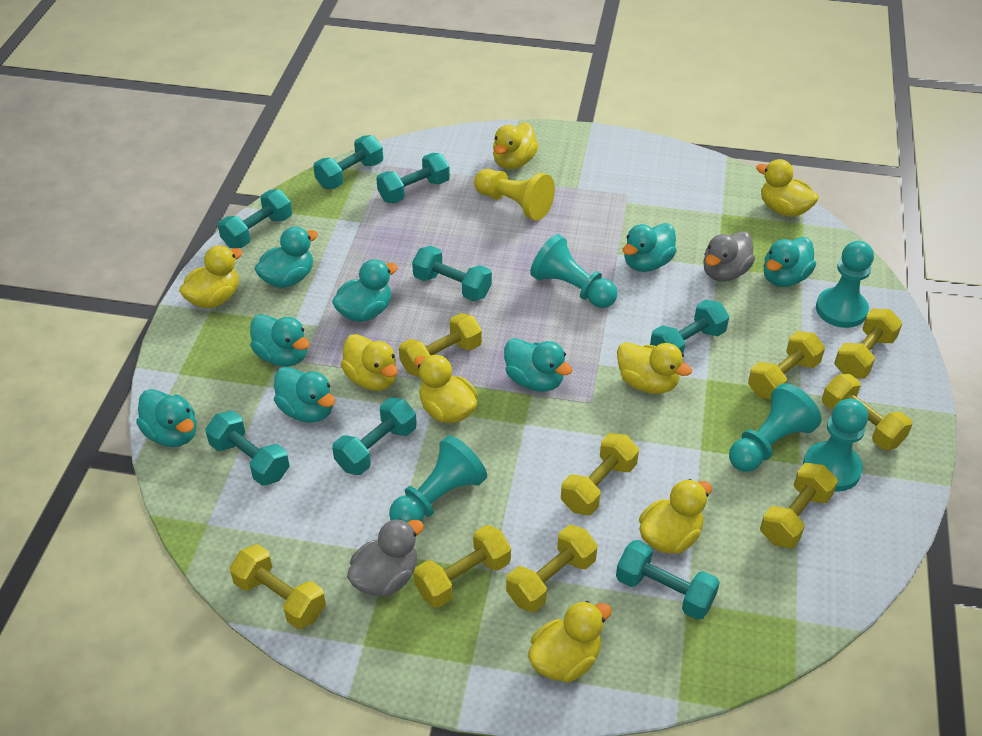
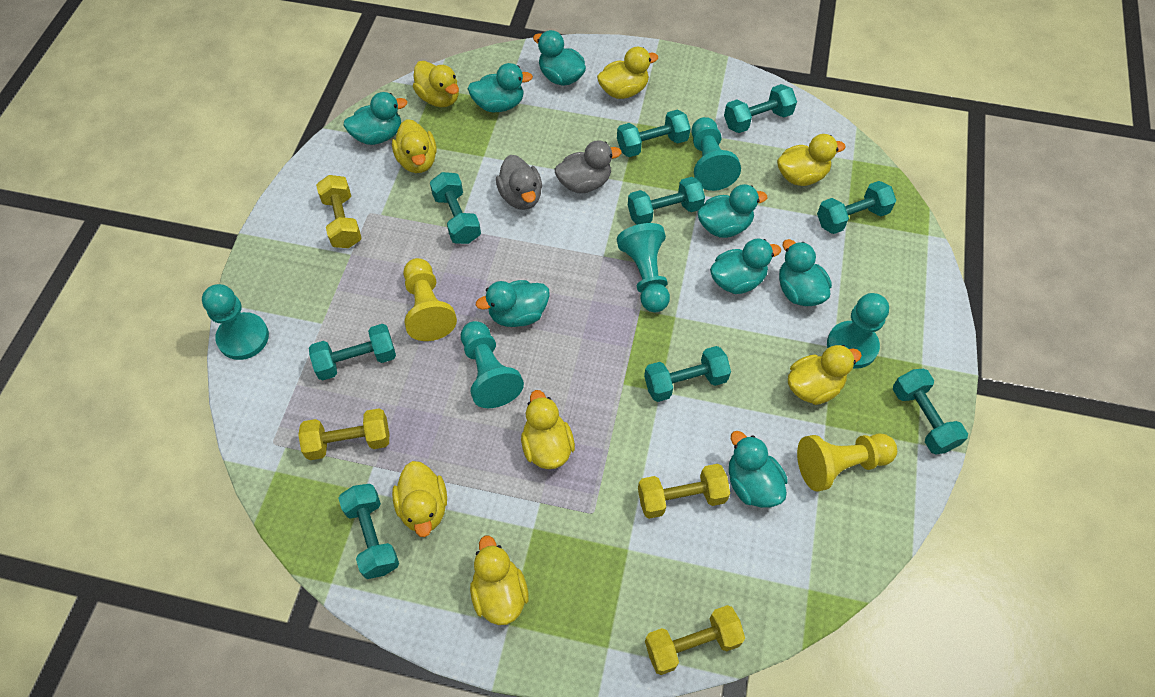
turquoise dumbbell: 8 -> 9
yellow dumbbell: 9 -> 4
yellow pawn: 1 -> 2

